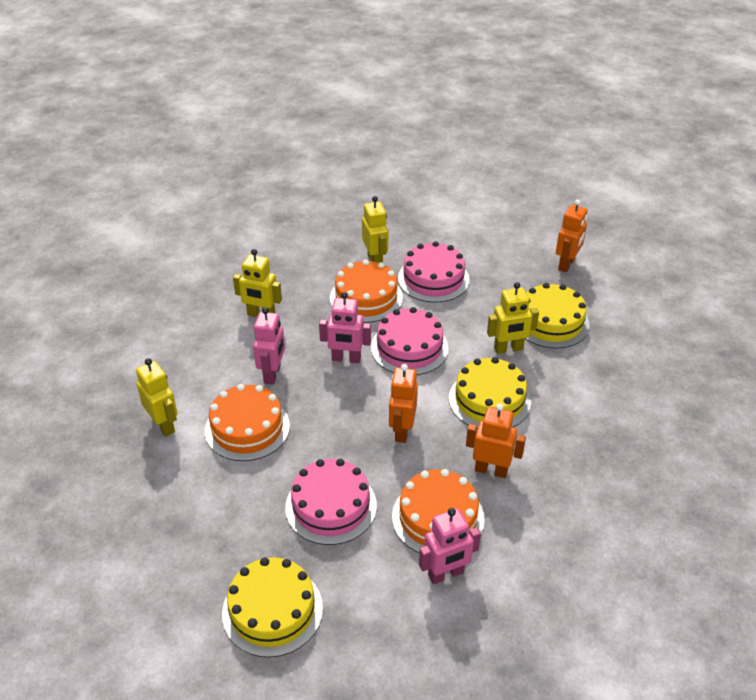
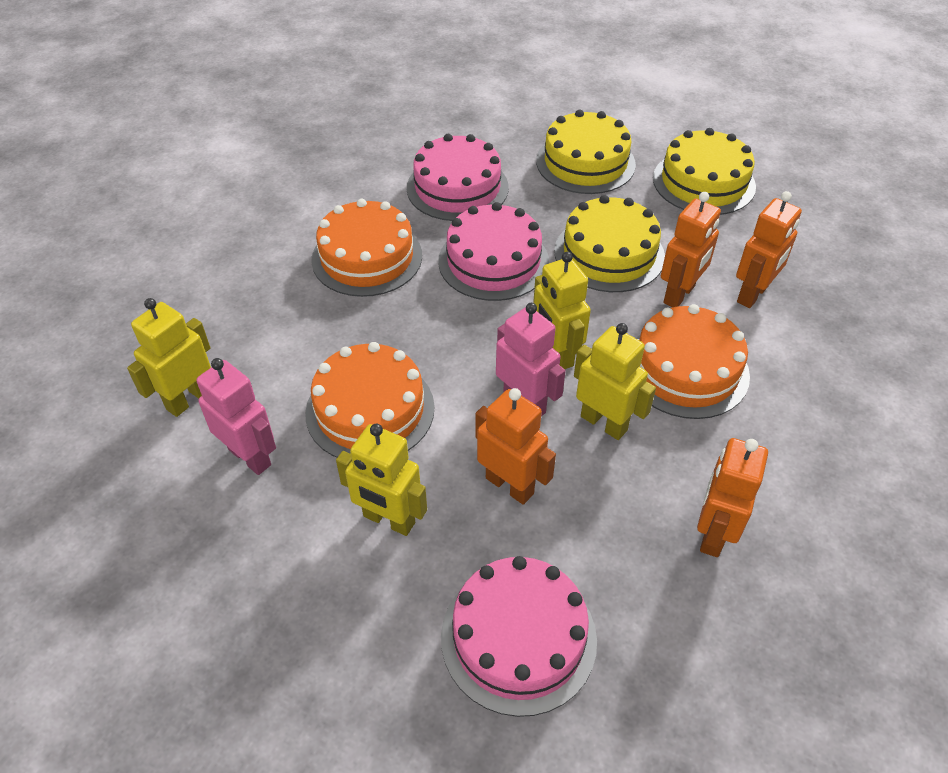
orange robot: 3 -> 4
pink robot: 3 -> 2

